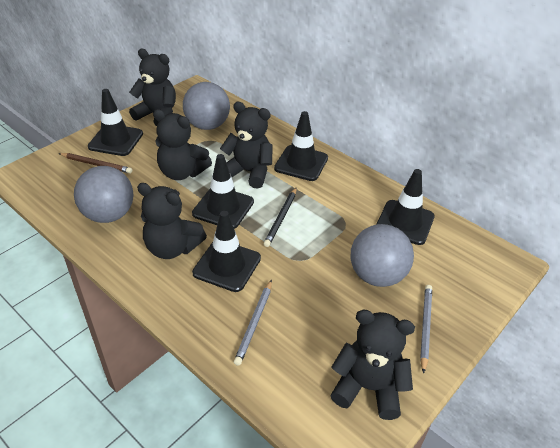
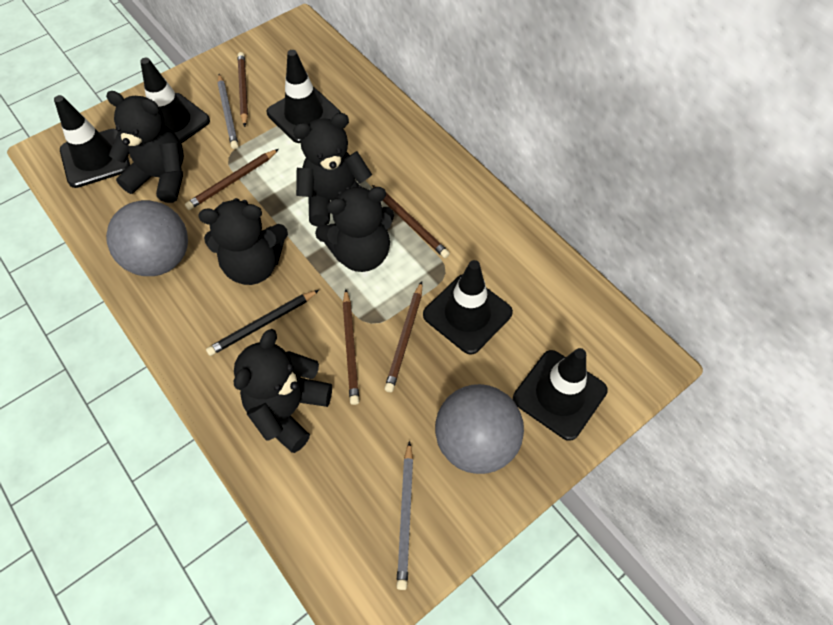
brown pencil: 1 -> 5
grey ball: 3 -> 2

